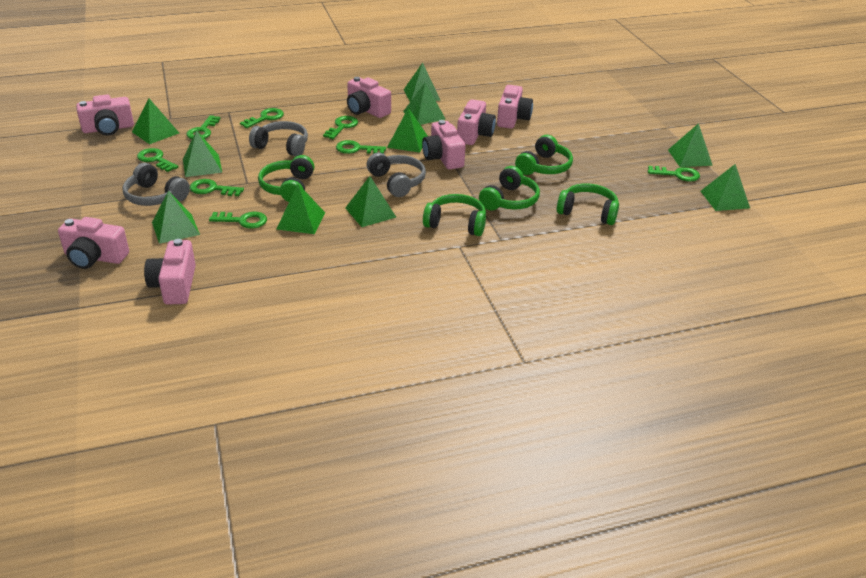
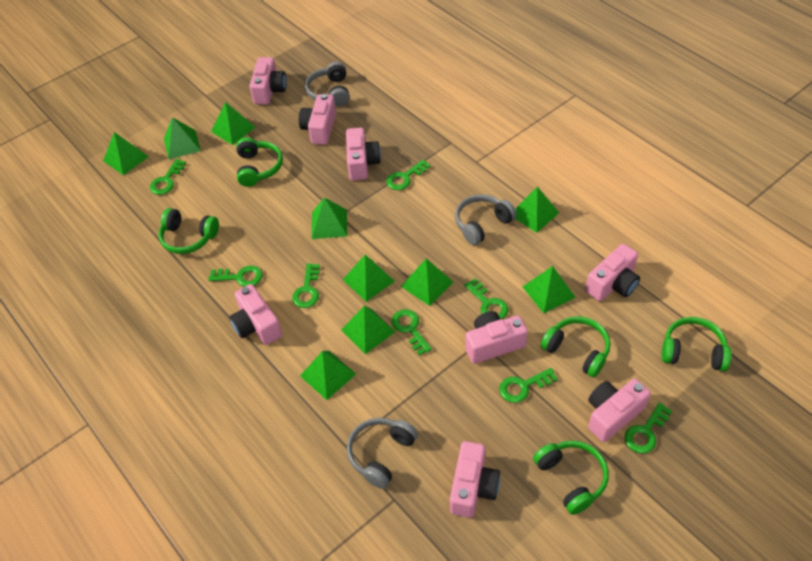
pink camera: 7 -> 8

